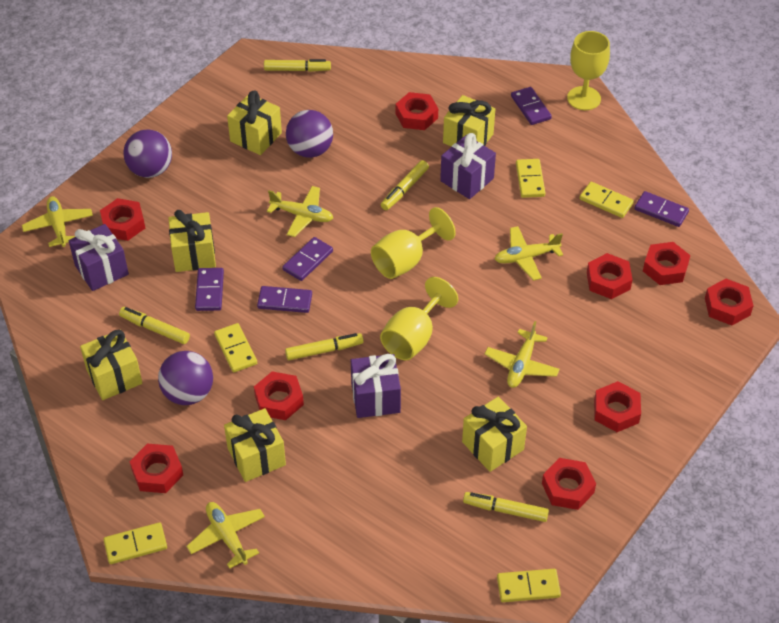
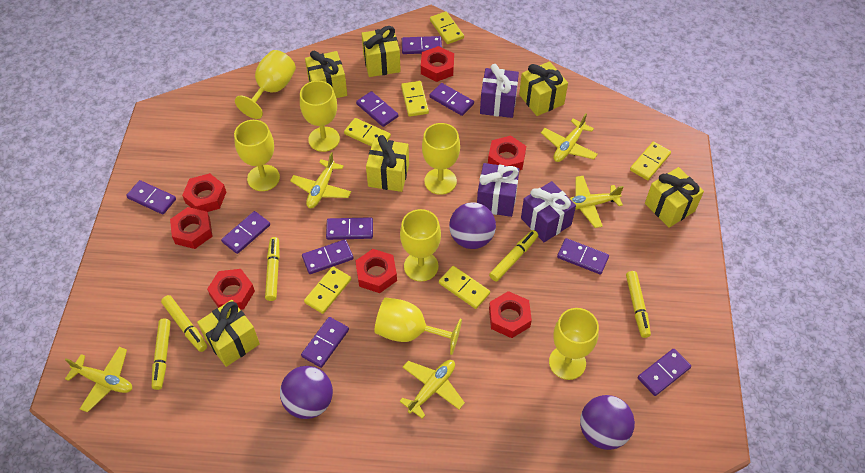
purple domino: 5 -> 10
red nut: 9 -> 7
yellow domino: 5 -> 6
yellow goblet: 3 -> 7

